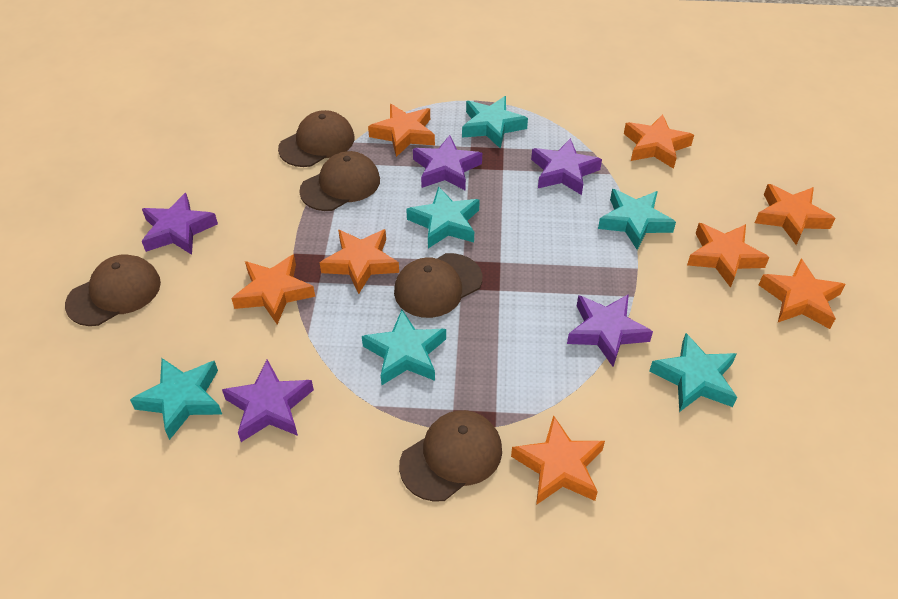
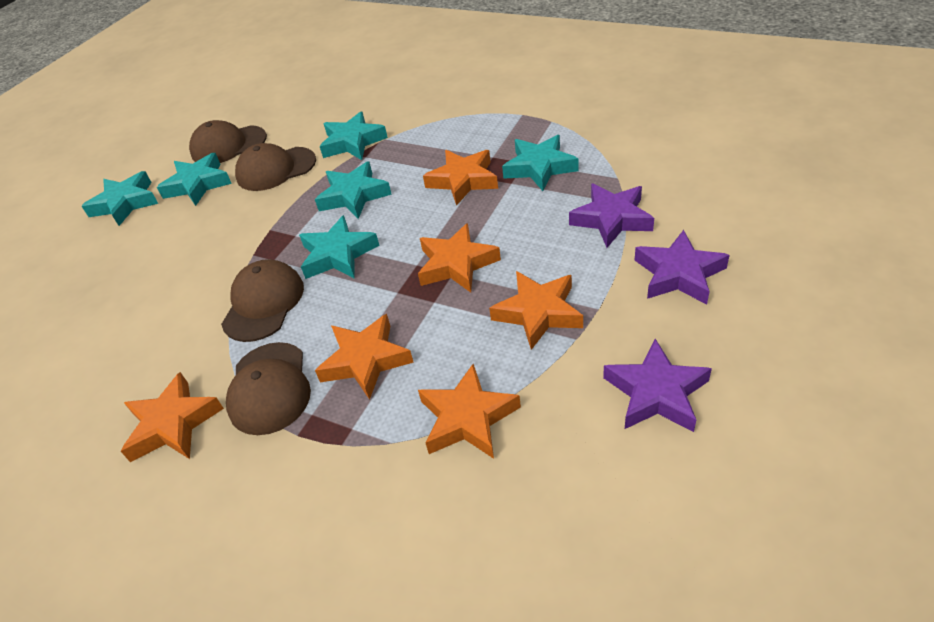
brown cap: 5 -> 4
orange star: 8 -> 6
purple star: 5 -> 3

